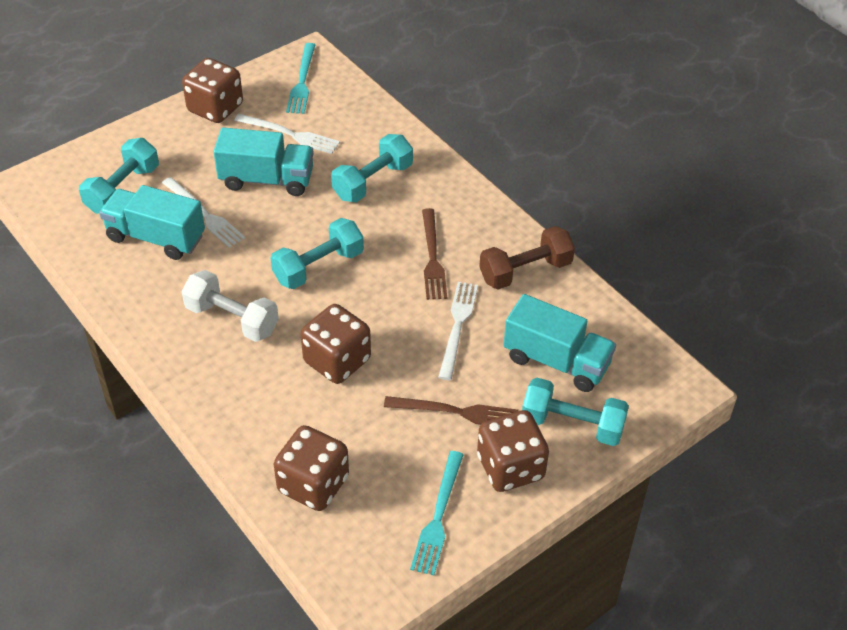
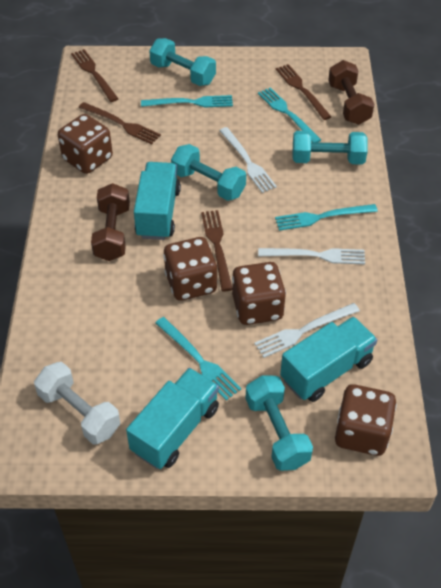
brown dumbbell: 1 -> 2
brown fork: 2 -> 4
turquoise fork: 2 -> 4

